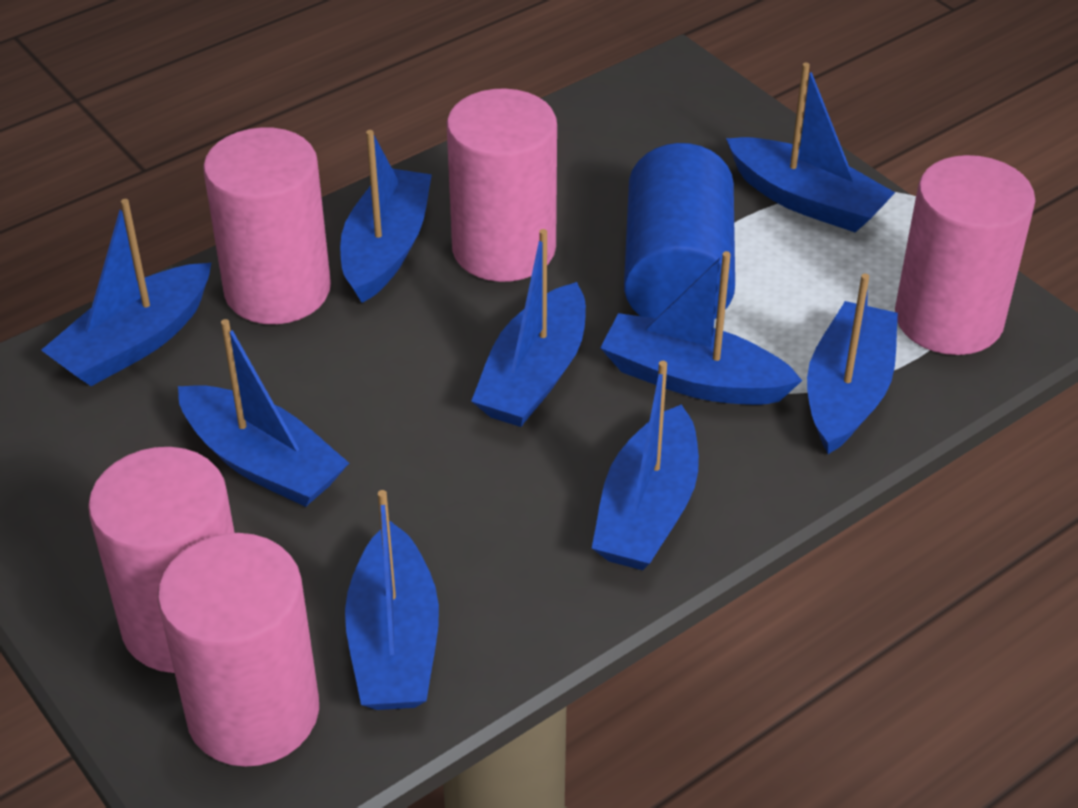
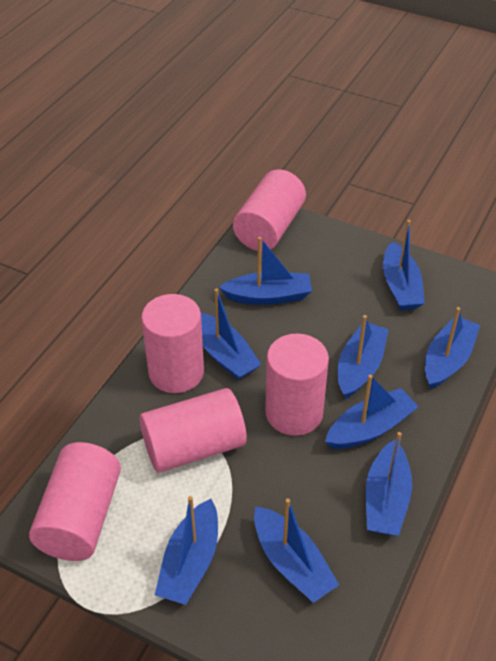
blue cylinder: 1 -> 0

